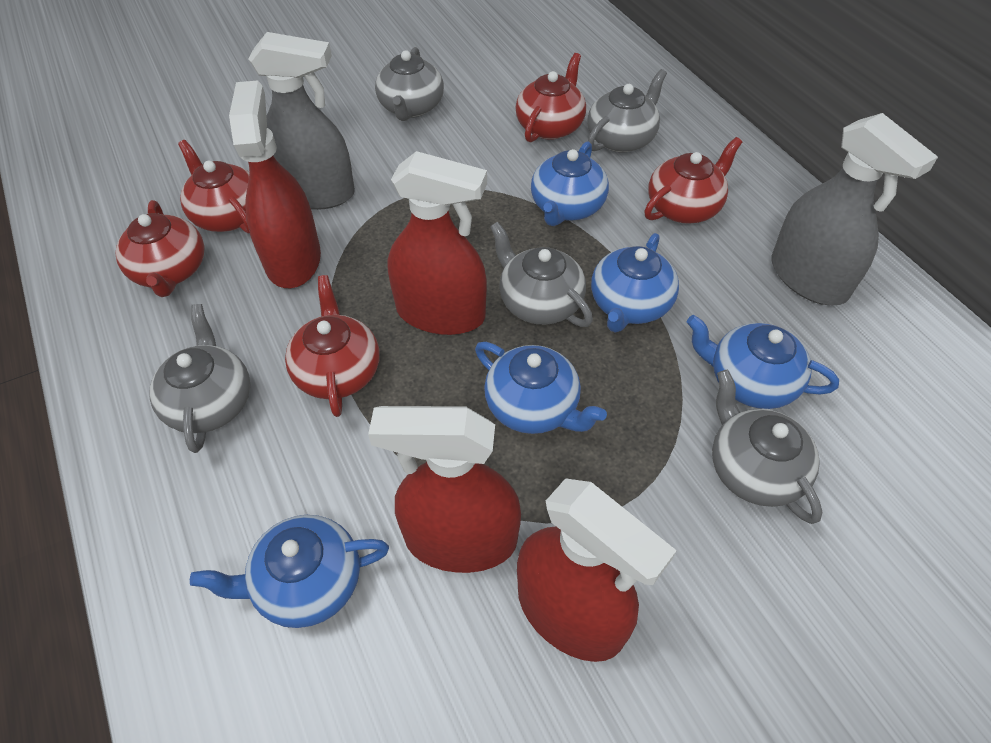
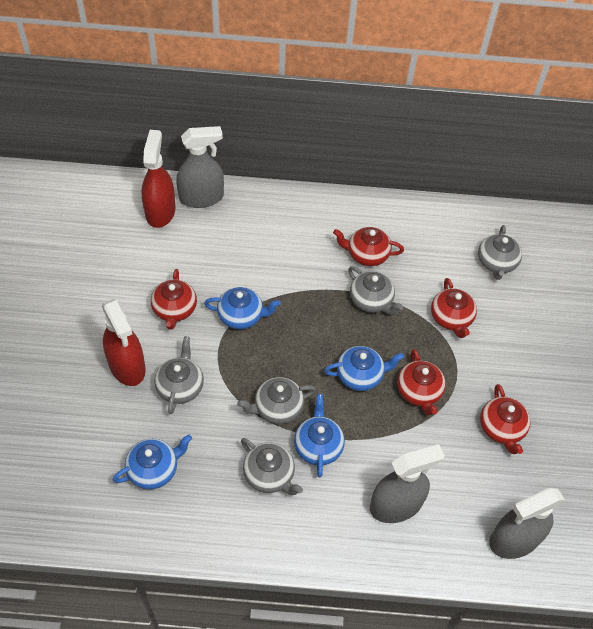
blue teapot: 5 -> 4
grey spray bottle: 2 -> 3
red spray bottle: 4 -> 2

